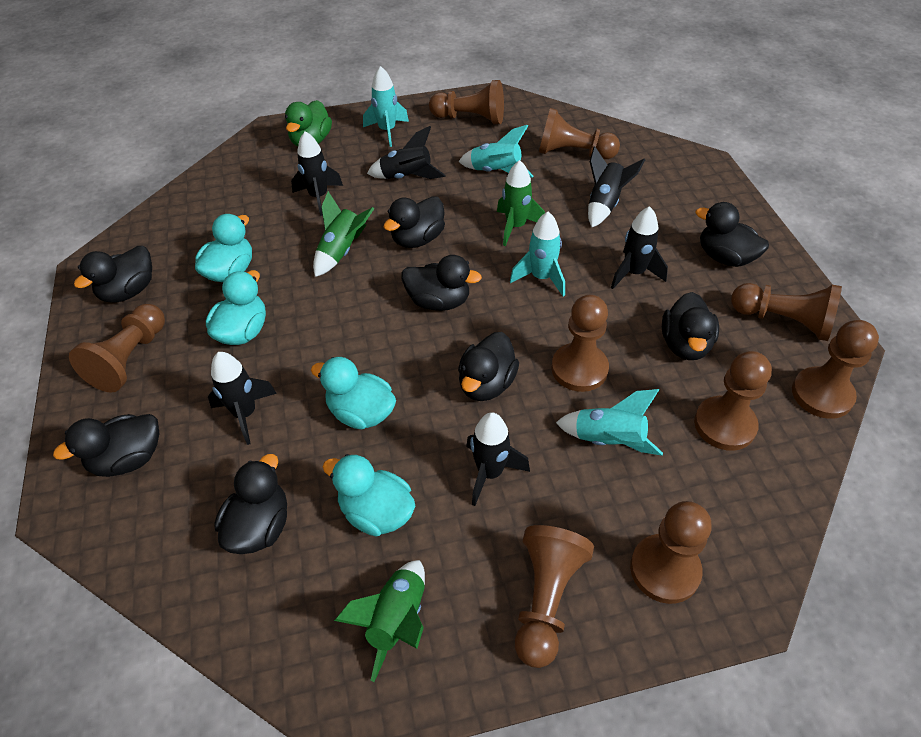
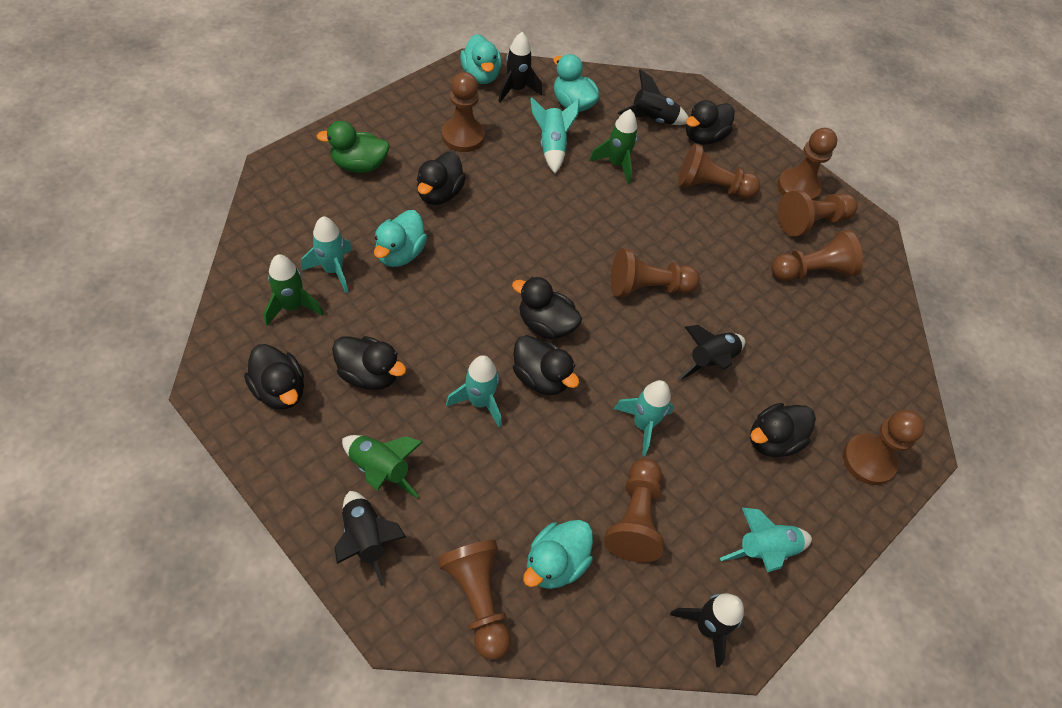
black duck: 8 -> 7
black rocket: 6 -> 5
turquoise rocket: 4 -> 5

